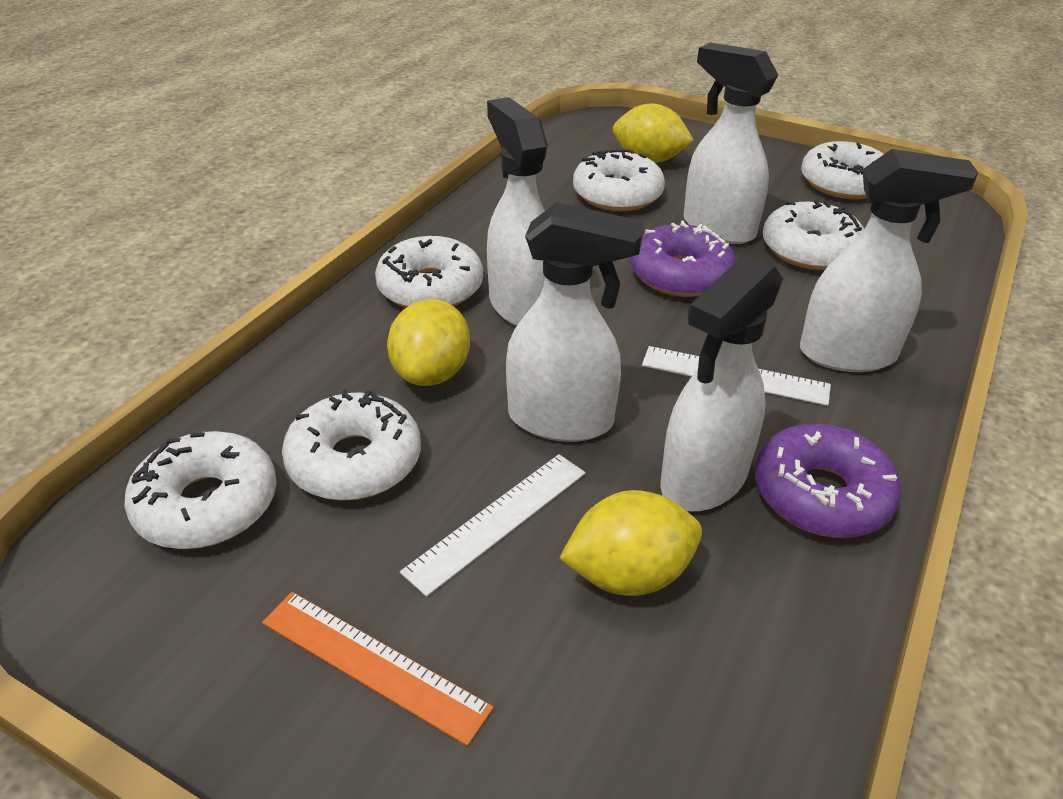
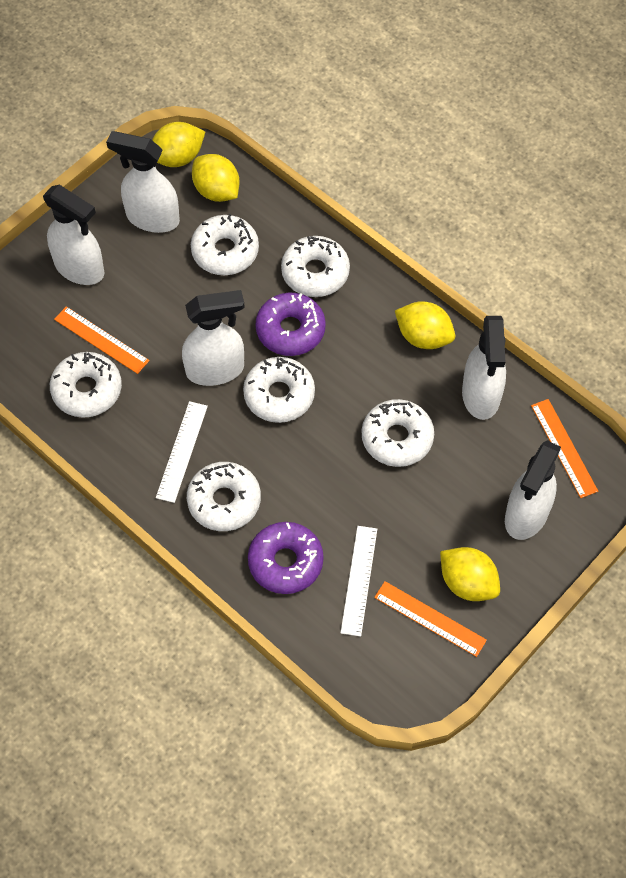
orange ruler: 1 -> 3
yellow lemon: 3 -> 4

